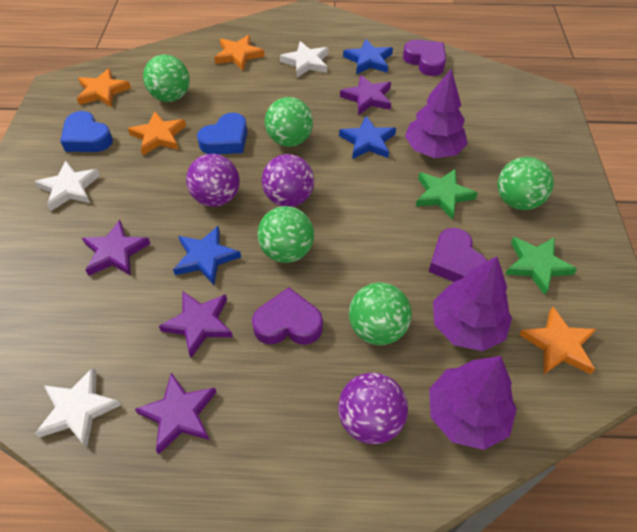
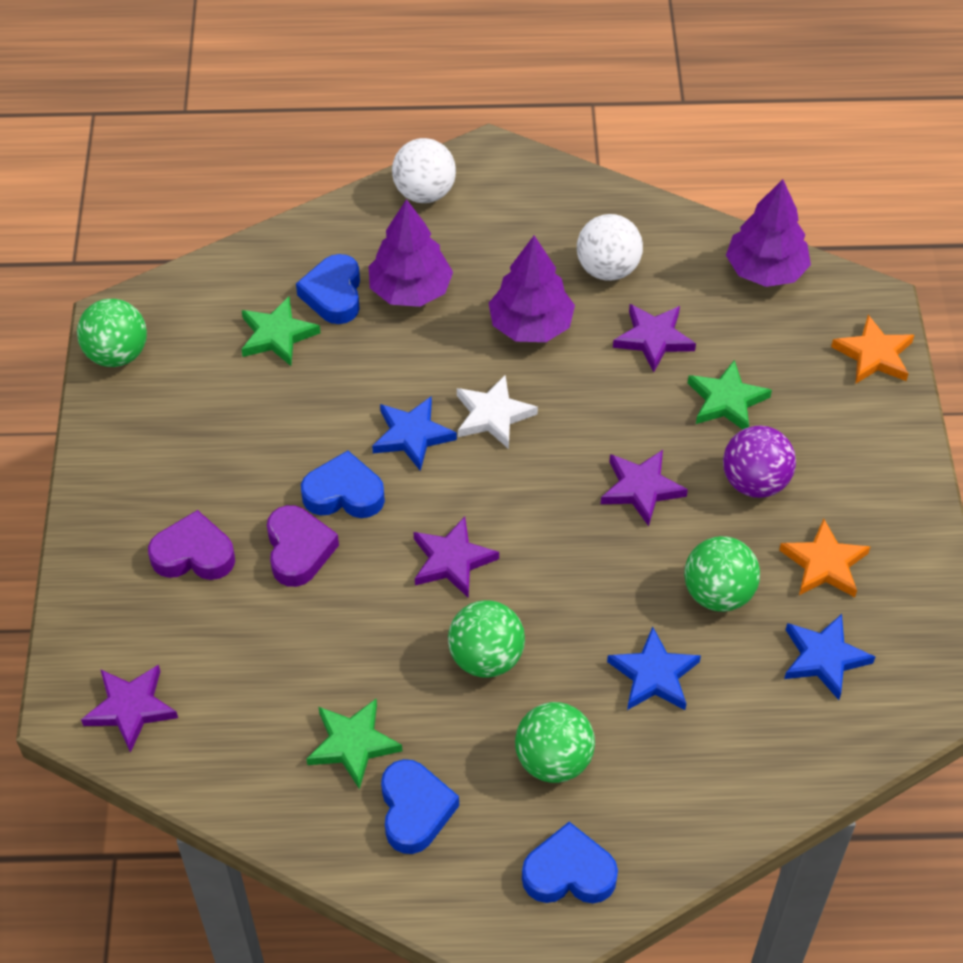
blue heart: 2 -> 4
green ball: 5 -> 4
green star: 2 -> 3
orange star: 4 -> 2
purple ball: 3 -> 1
purple heart: 3 -> 2
white ball: 0 -> 2
white star: 3 -> 1

